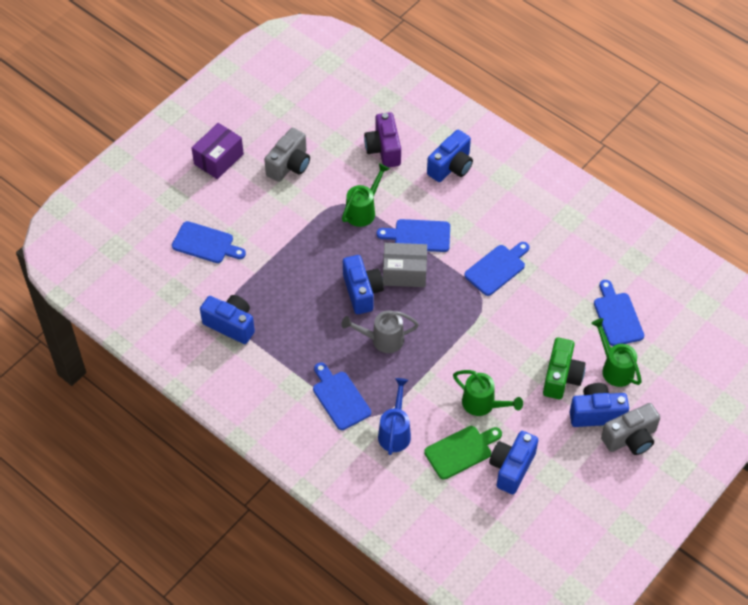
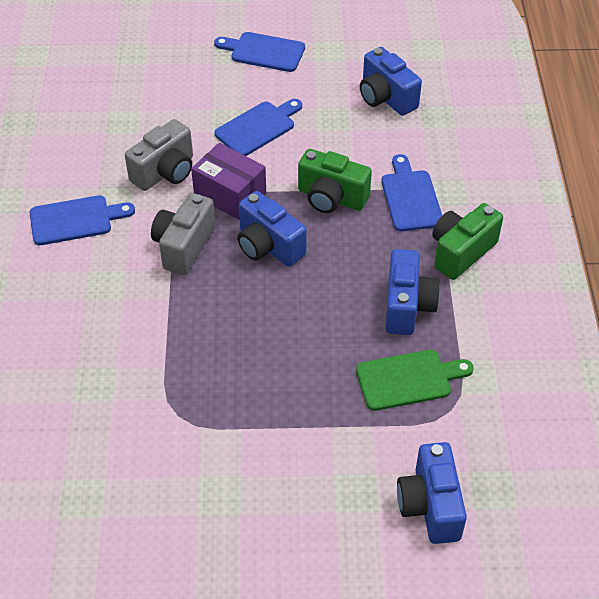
blue camera: 5 -> 4
blue cutting board: 5 -> 4
blue watering can: 1 -> 0
green camera: 1 -> 2
green watering can: 3 -> 0
grey box: 1 -> 0
grey watering can: 1 -> 0
purple camera: 1 -> 0

